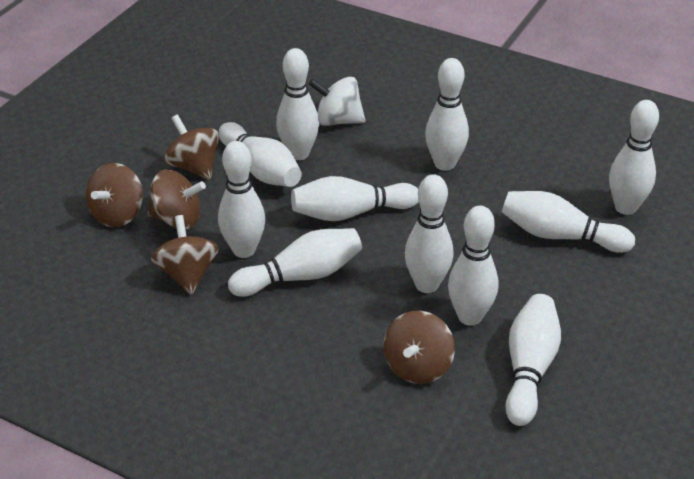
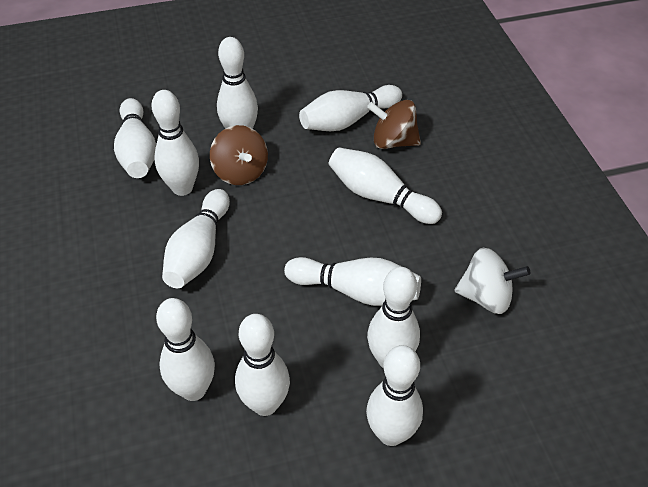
brown spinning top: 5 -> 2

